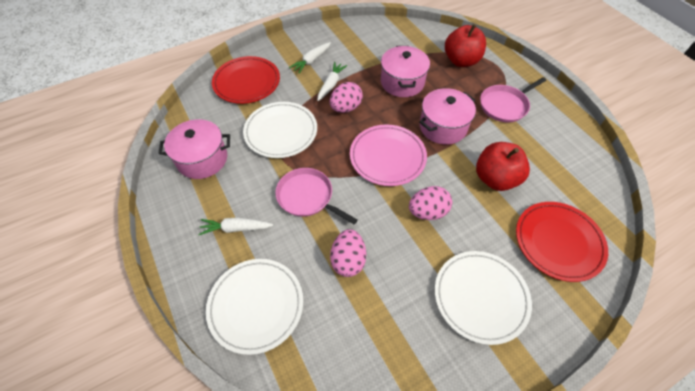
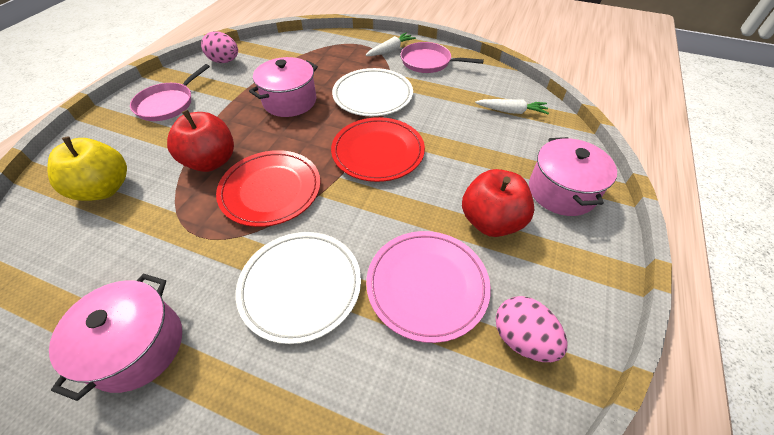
pink egg: 3 -> 2
white carrot: 3 -> 2
white plate: 3 -> 2
yellow apple: 0 -> 1

